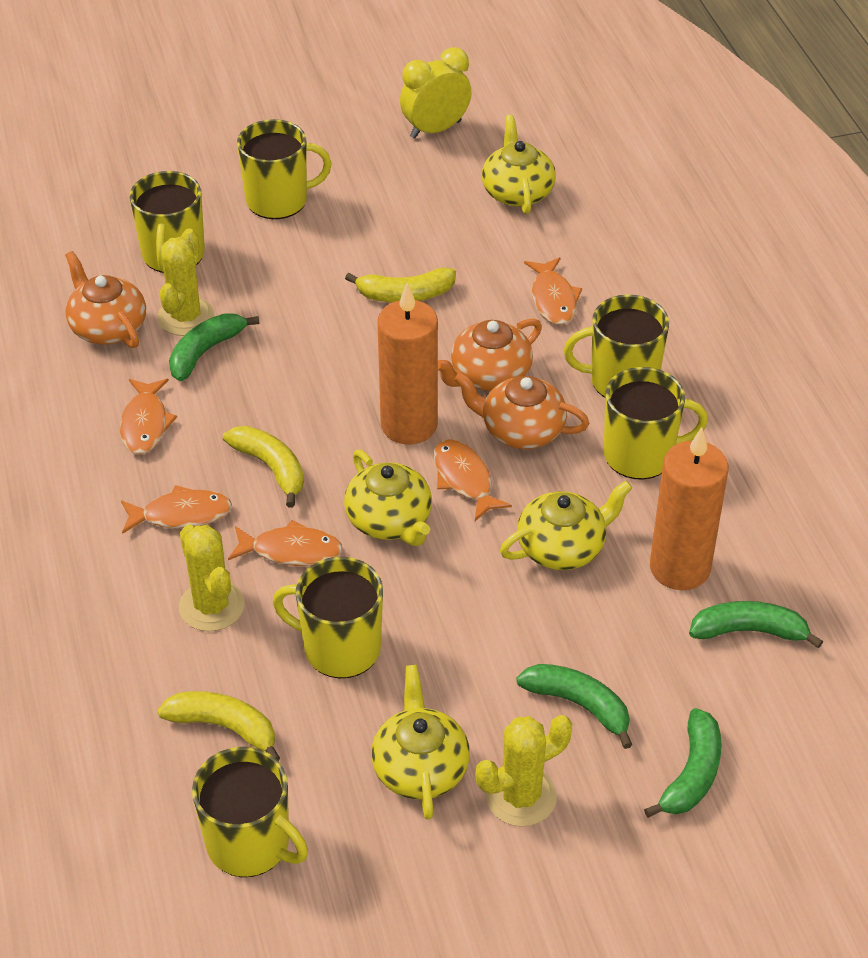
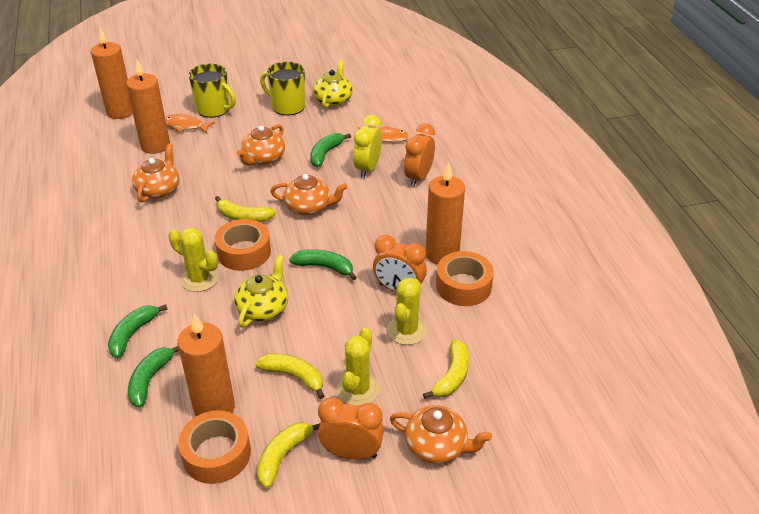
orange candle: 2 -> 4
orange clock: 0 -> 3
orange fish: 5 -> 2
orange tape: 0 -> 3
orange teapot: 3 -> 4
yellow banana: 3 -> 4
yellow mug: 6 -> 2
yellow teapot: 4 -> 2

